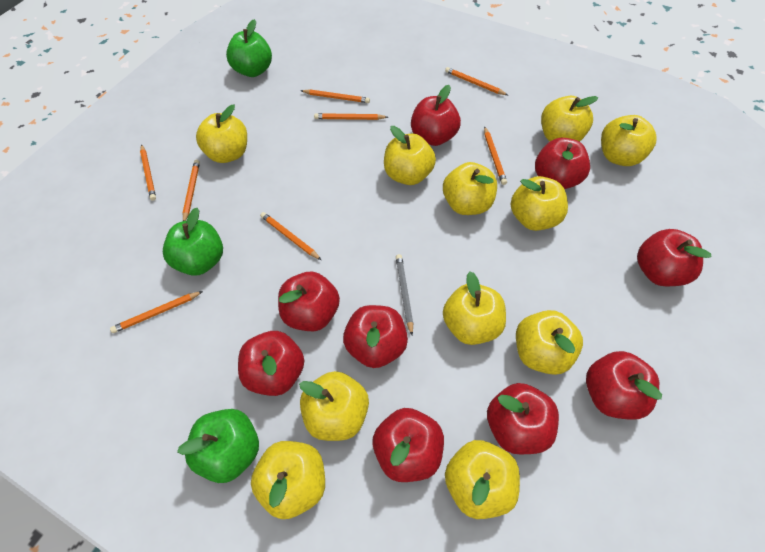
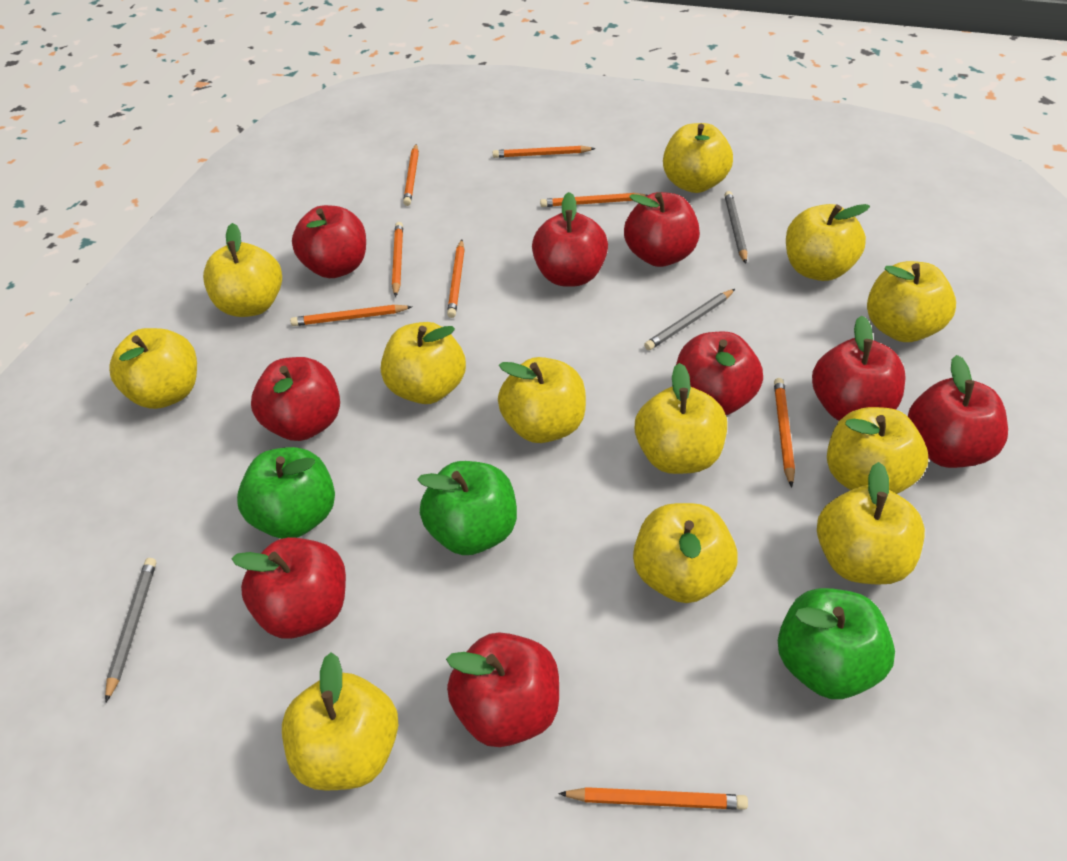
grey pencil: 1 -> 3
yellow apple: 11 -> 12

